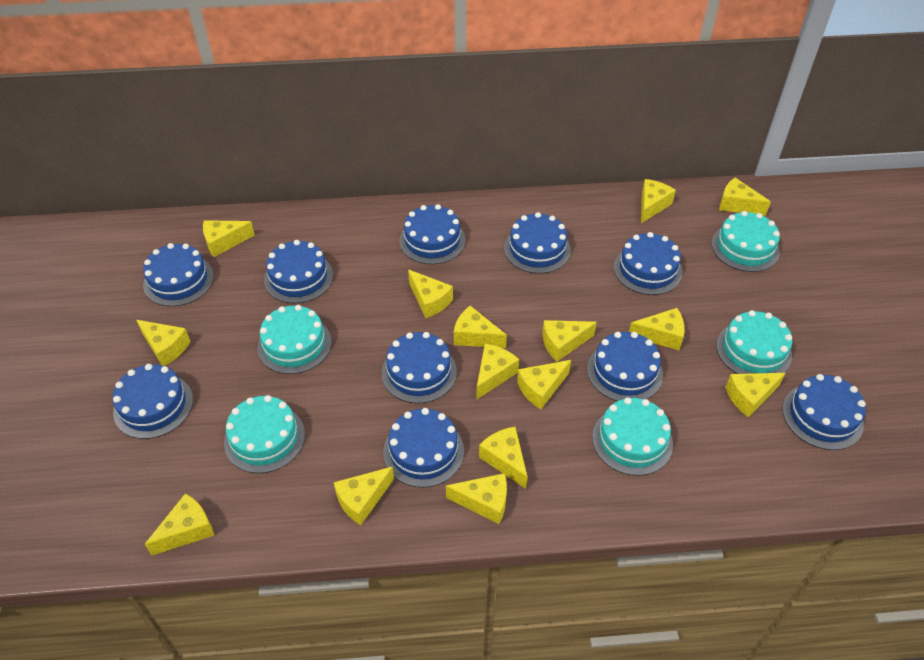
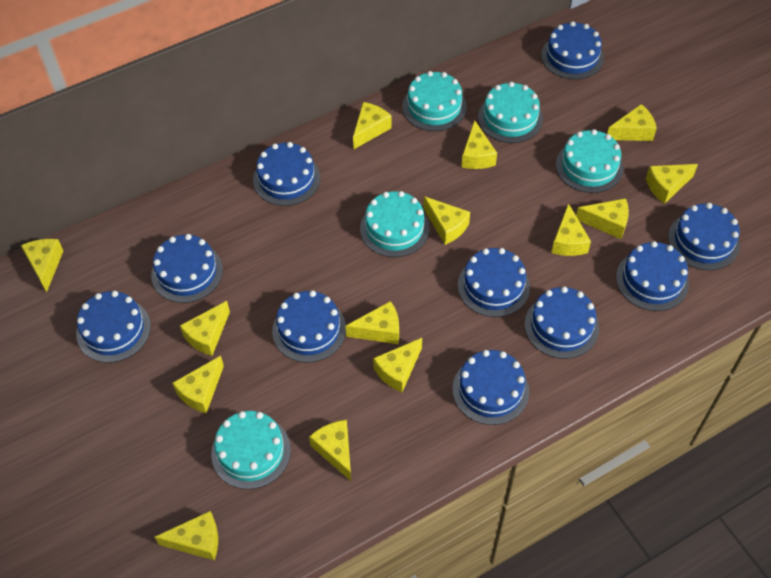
yellow cheese: 15 -> 14

